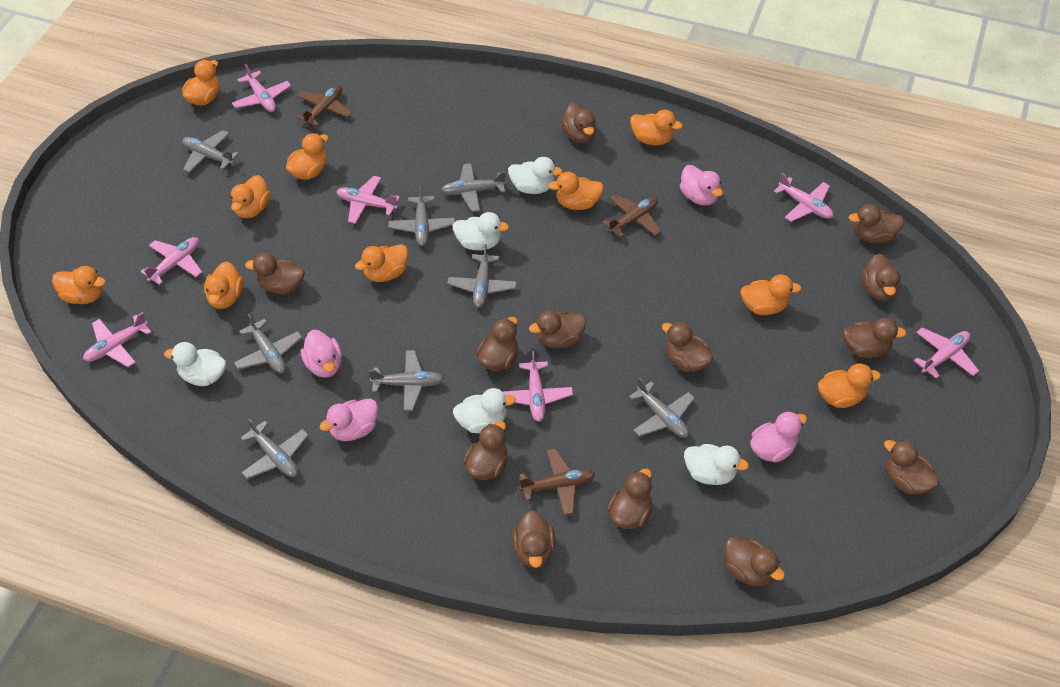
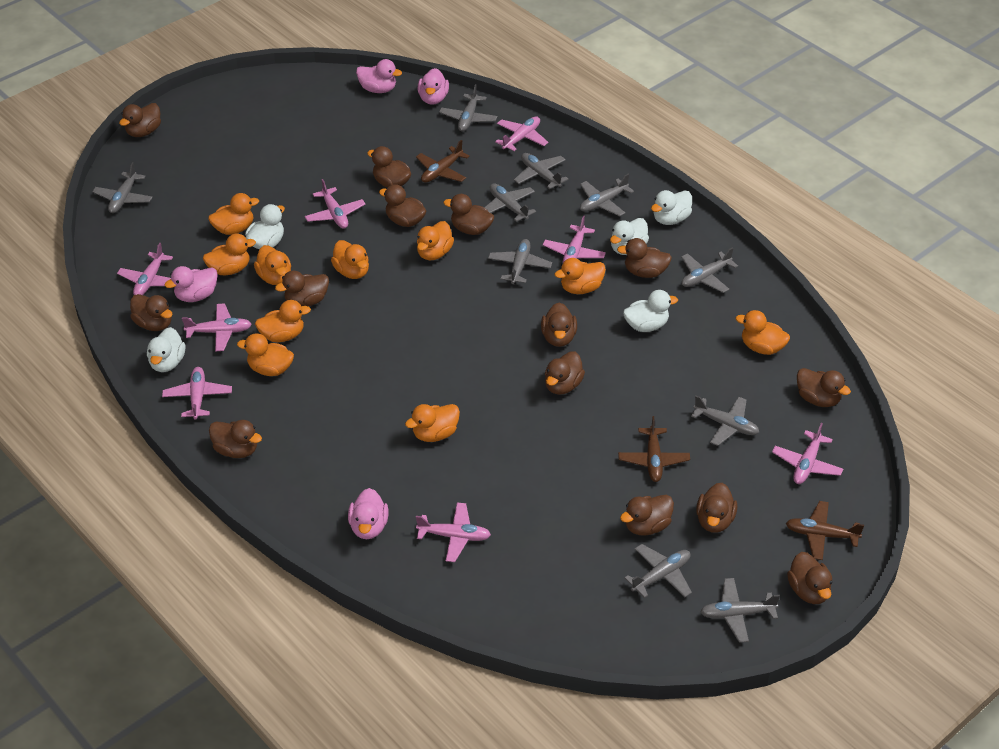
brown duck: 13 -> 14
grey plane: 8 -> 10
pink plane: 7 -> 8

